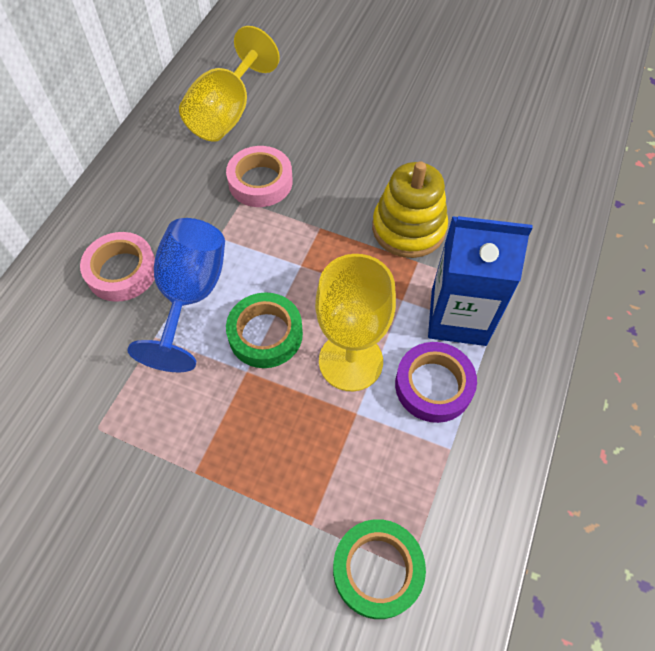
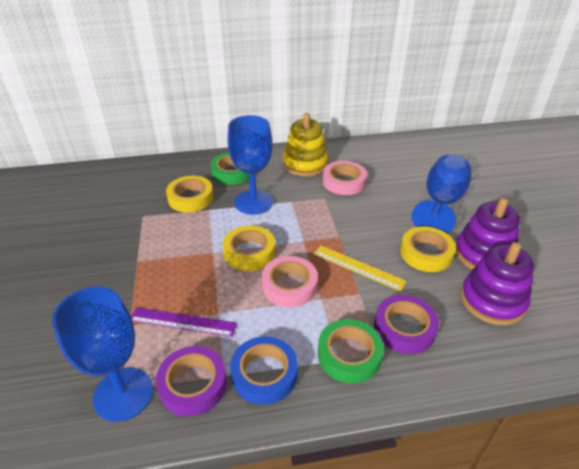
blue carton: 1 -> 0
blue goblet: 1 -> 3
blue tape: 0 -> 1
purple ruler: 0 -> 1
purple stacking toy: 0 -> 2
purple tape: 1 -> 2
yellow goblet: 2 -> 0
yellow ruler: 0 -> 1
yellow tape: 0 -> 3

